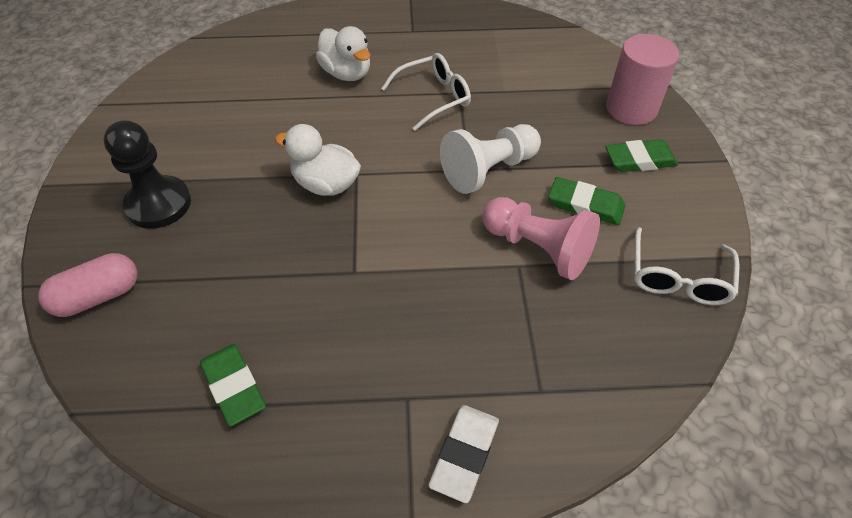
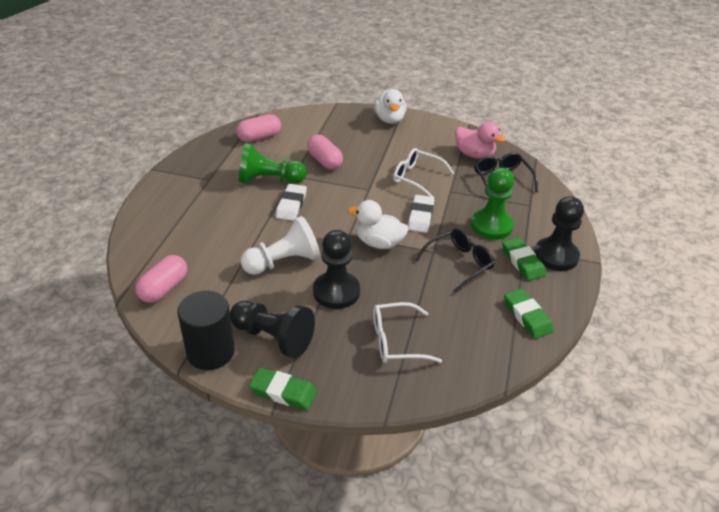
black cylinder: 0 -> 1
black glasses: 0 -> 2
black pawn: 1 -> 3
green pawn: 0 -> 2
pink capsule: 1 -> 3
pink cylinder: 1 -> 0
pink duck: 0 -> 1
pink pawn: 1 -> 0
white eraser: 1 -> 2

